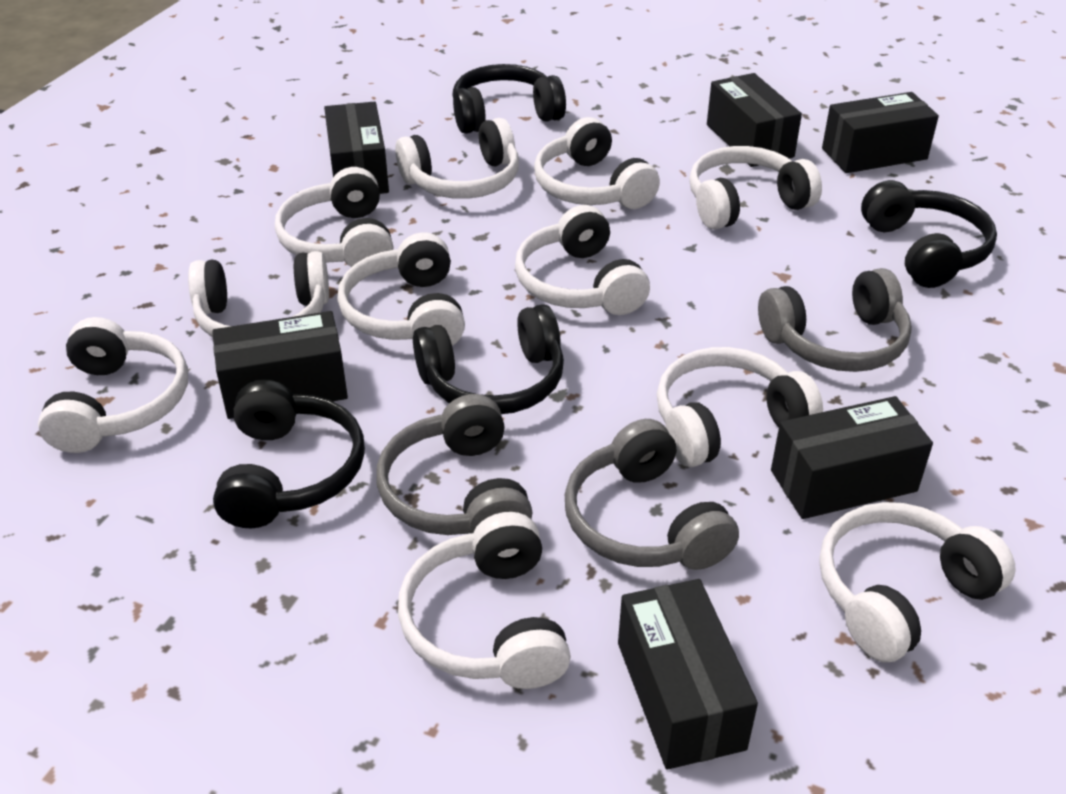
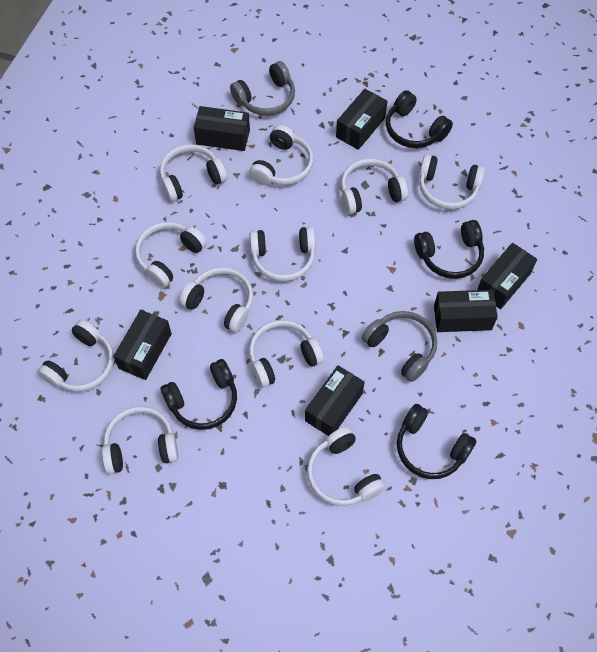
grey headphones: 3 -> 2

